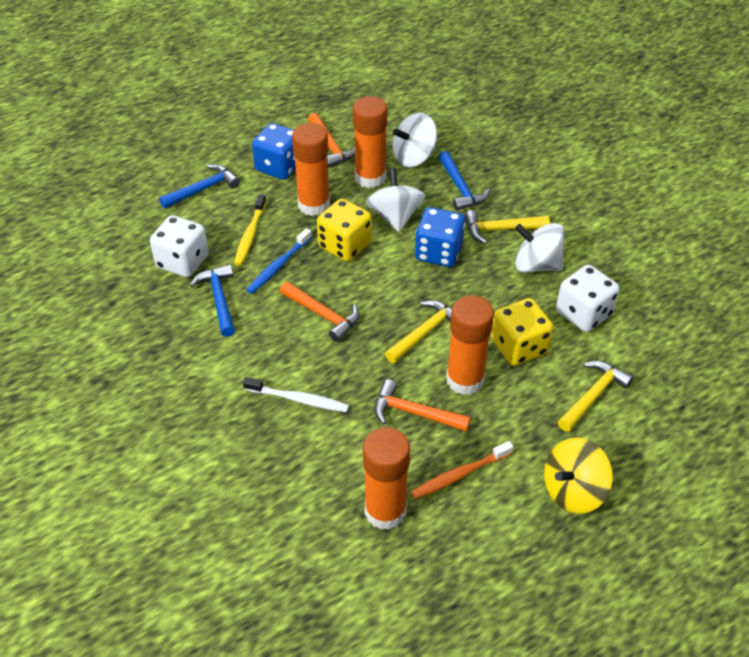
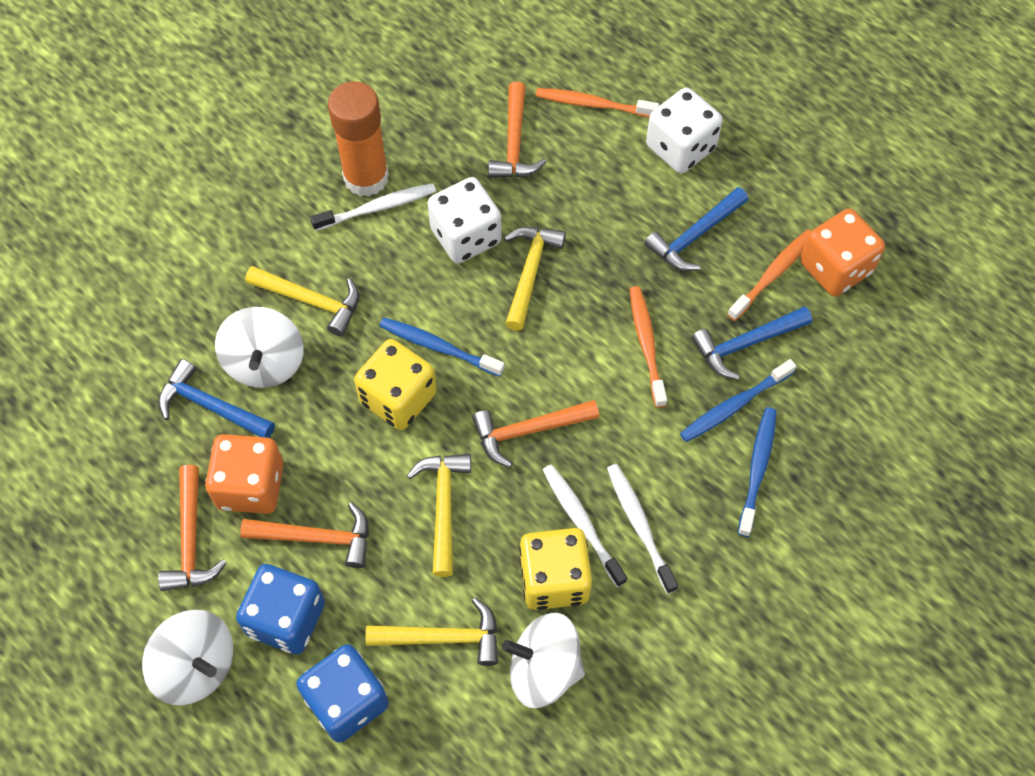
blue toothbrush: 1 -> 3
orange dice: 0 -> 2
orange glue stick: 4 -> 1
orange hammer: 3 -> 4
orange toothbrush: 1 -> 3
white toothbrush: 1 -> 3
yellow hammer: 3 -> 4
yellow spinning top: 1 -> 0
yellow toothbrush: 1 -> 0

